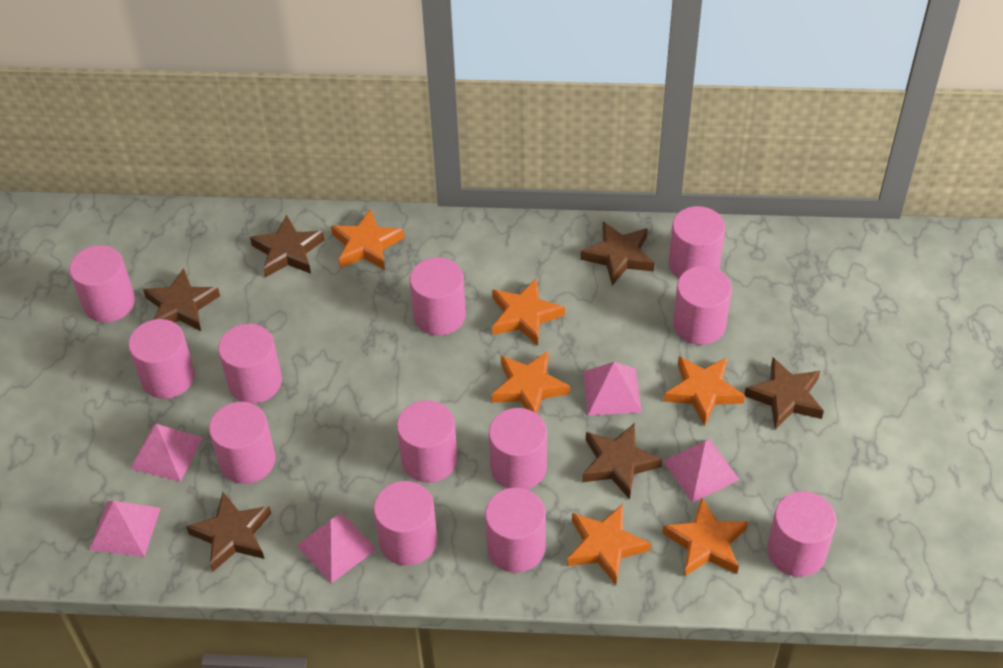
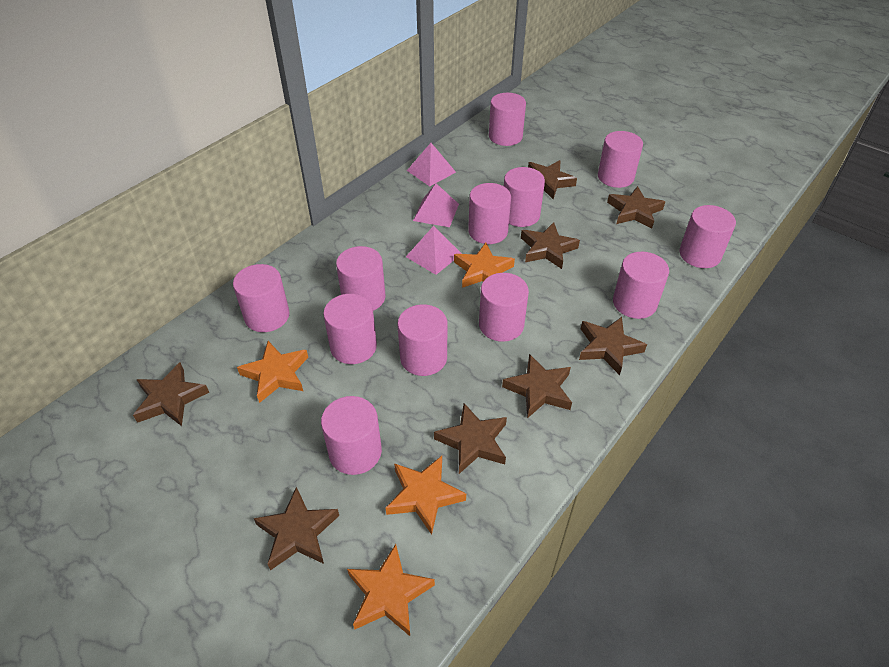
brown star: 6 -> 8
orange star: 6 -> 4
pink pyramid: 5 -> 3

